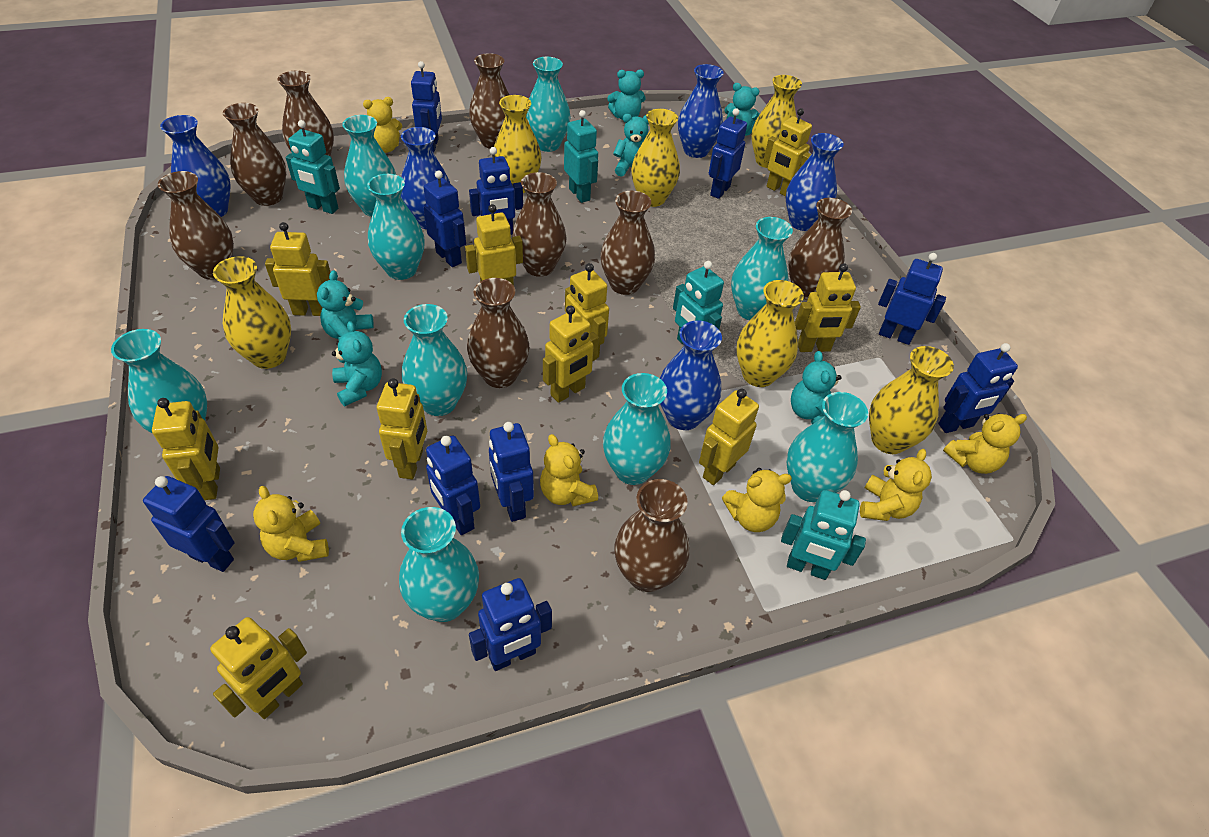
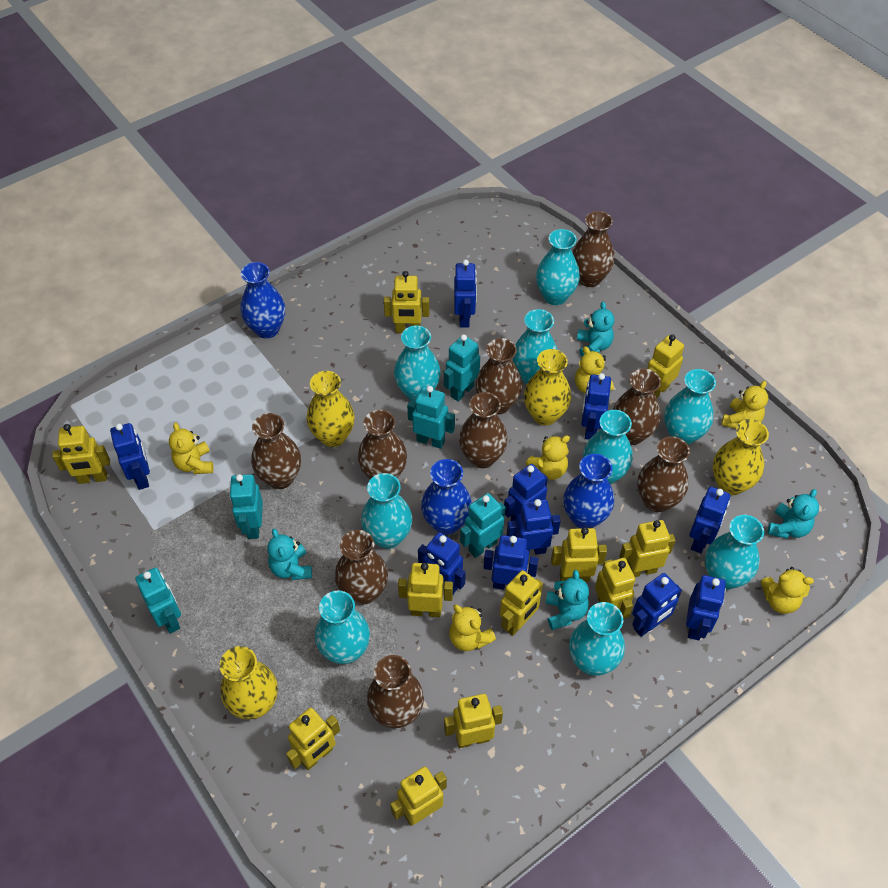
blue vase: 5 -> 3
turquoise robot: 4 -> 5
turquoise teddy bear: 6 -> 4
yellow robot: 10 -> 11
yellow vase: 6 -> 4

